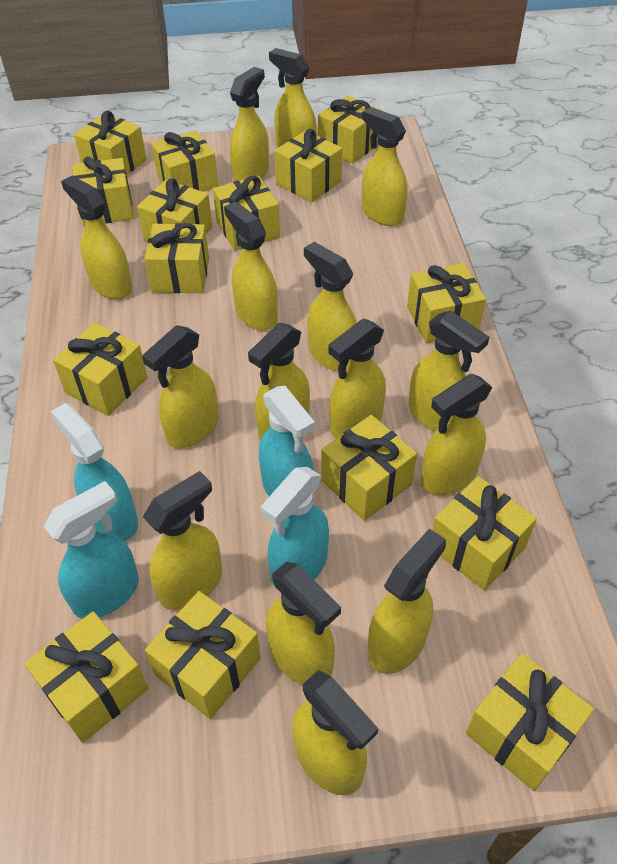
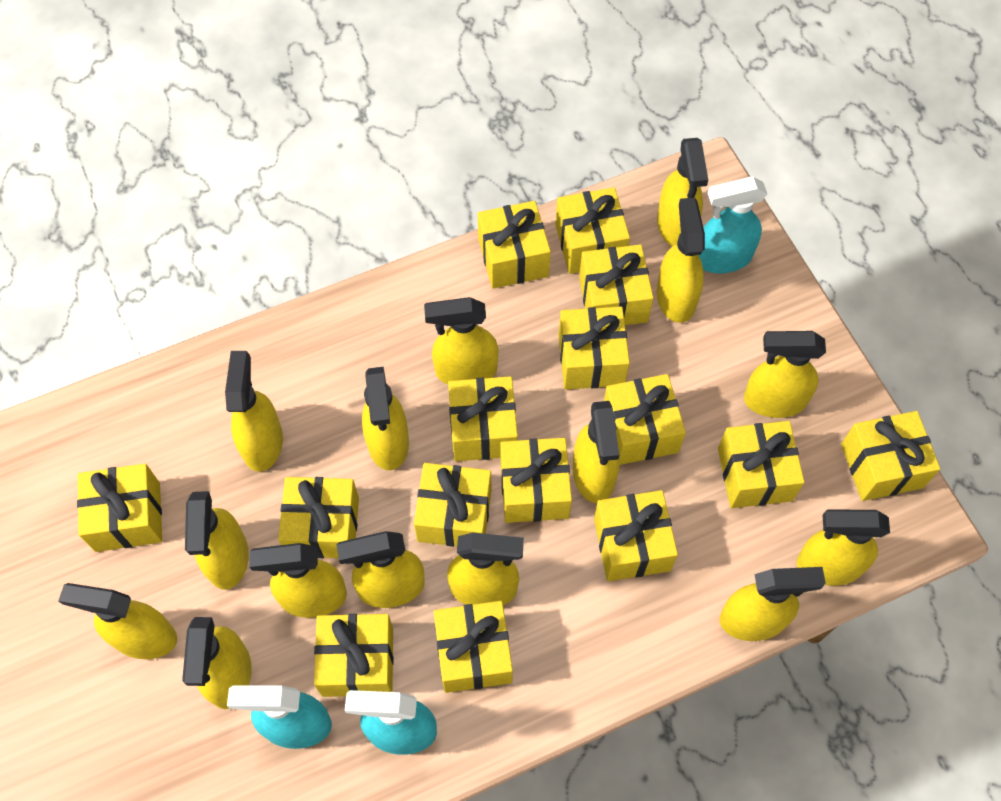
turquoise spray bottle: 4 -> 3

